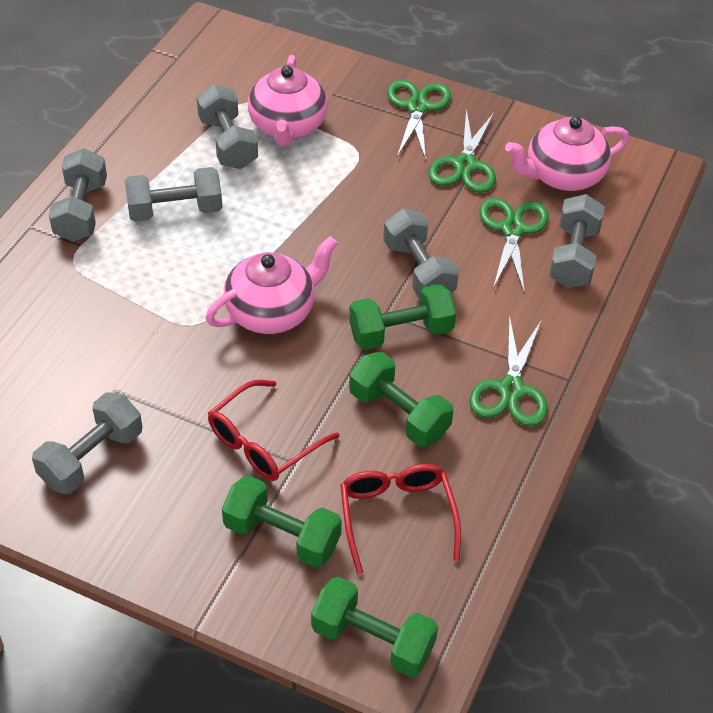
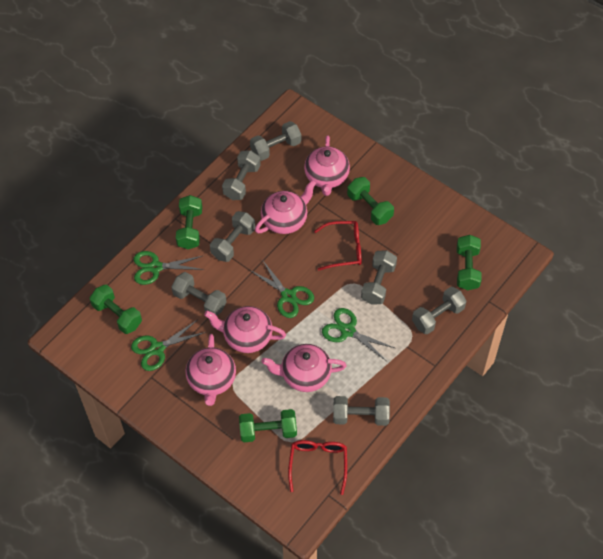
green dumbbell: 4 -> 5
grey dumbbell: 6 -> 7
pink teapot: 3 -> 5

